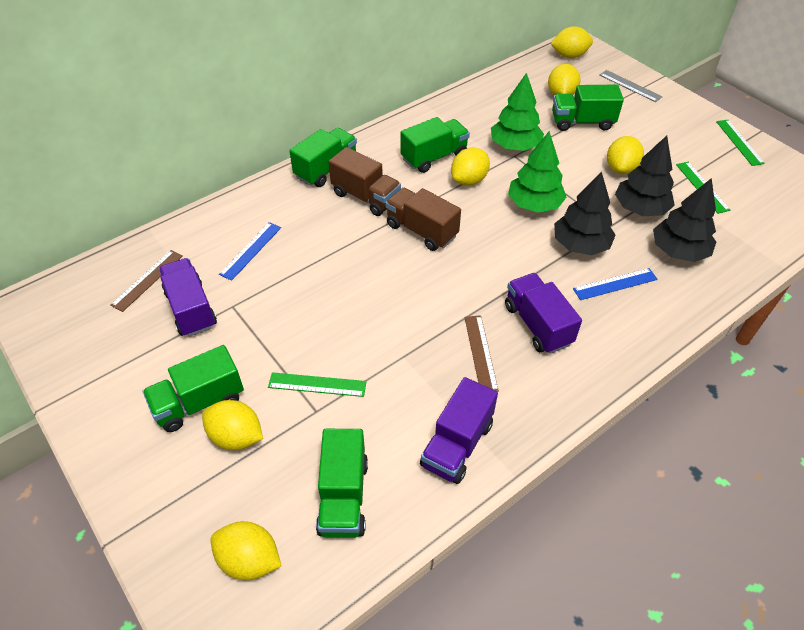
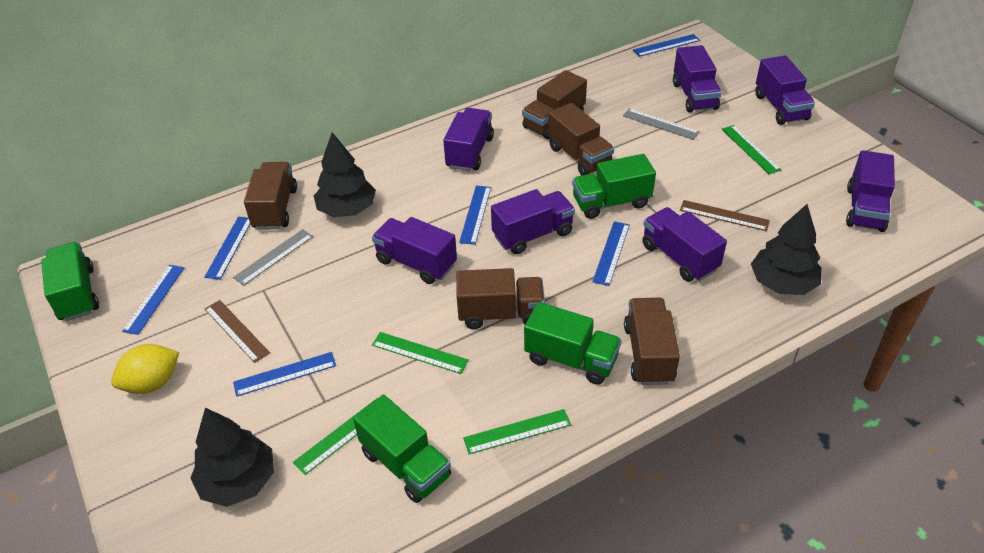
blue ruler: 2 -> 6
brown truck: 2 -> 5
green ruler: 3 -> 4
green tree: 2 -> 0
green truck: 5 -> 4
grey ruler: 1 -> 2
purple truck: 3 -> 7
yellow lemon: 6 -> 1

